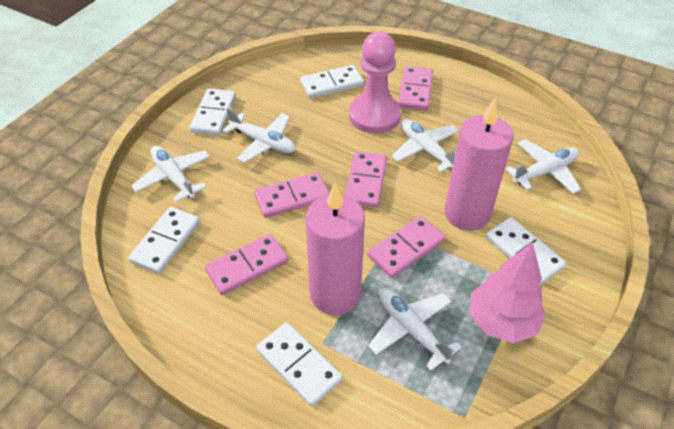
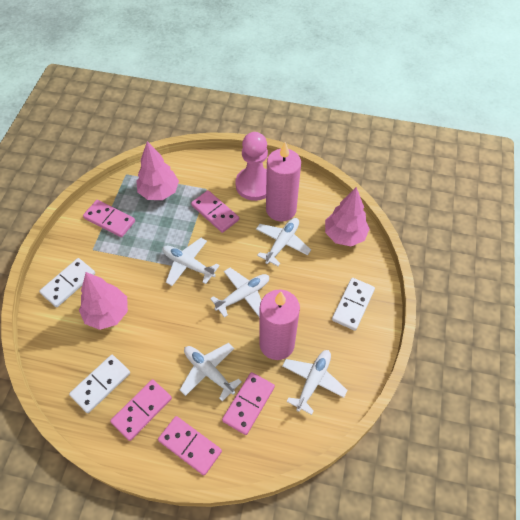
pink tree: 1 -> 3
white domino: 5 -> 3

